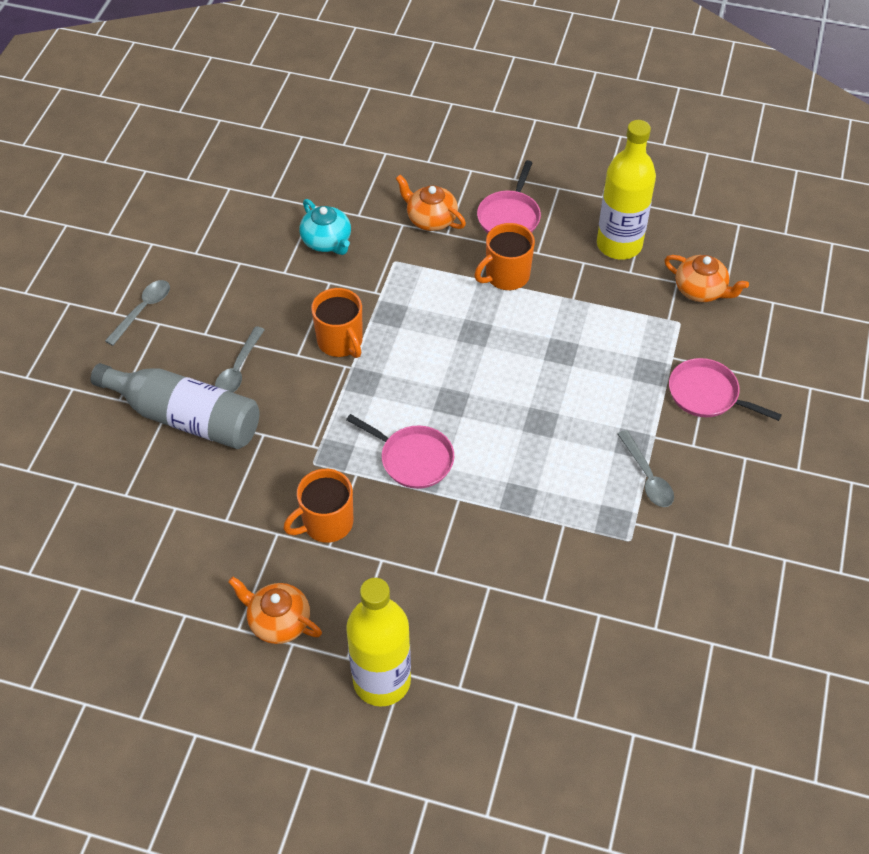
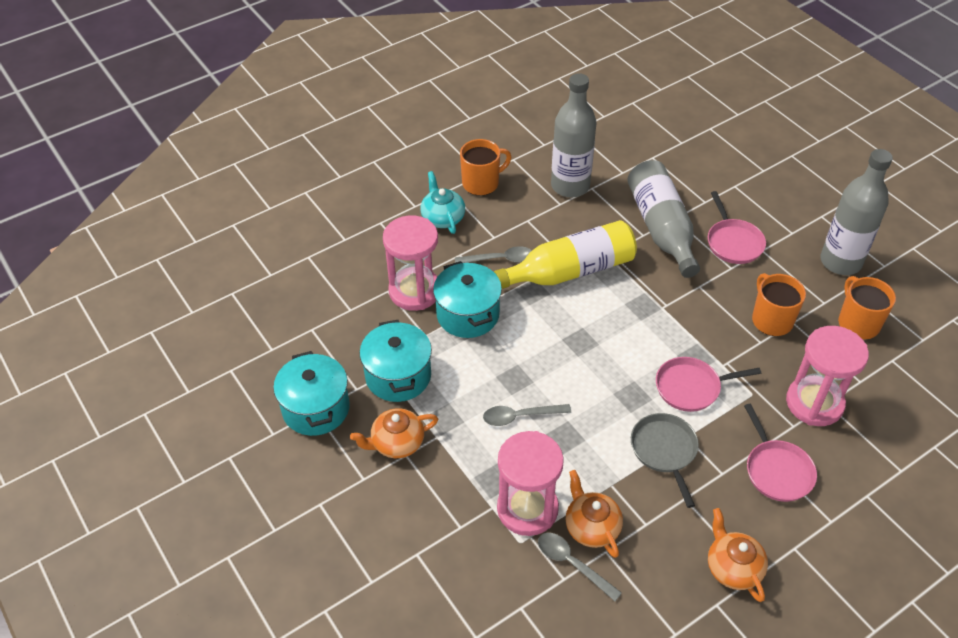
grey bottle: 1 -> 3
grey pan: 0 -> 1
pink hourglass: 0 -> 3
turquoise pot: 0 -> 3
yellow bottle: 2 -> 1

